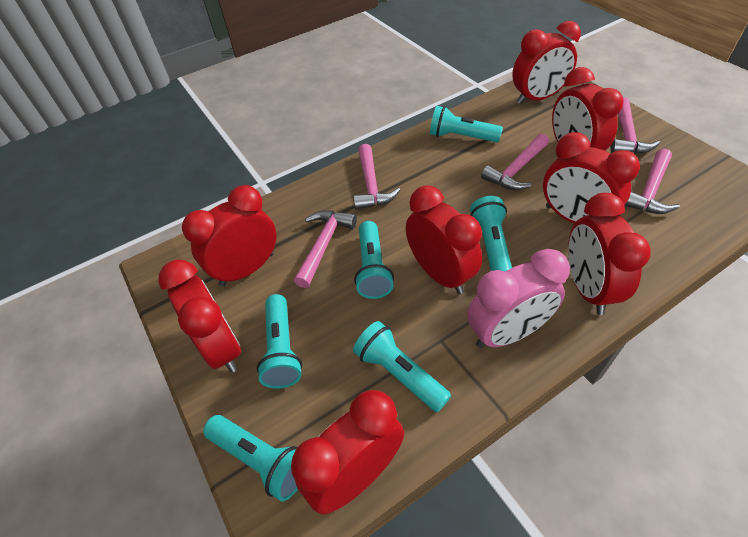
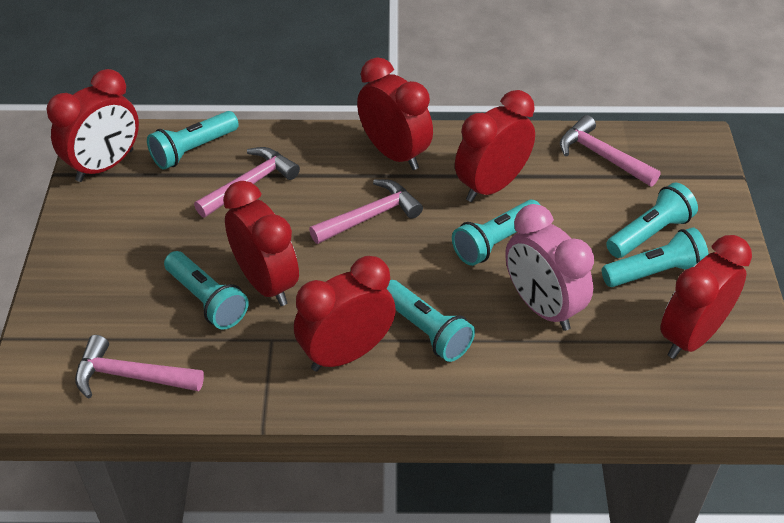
pink hammer: 5 -> 4
red clock: 8 -> 6

